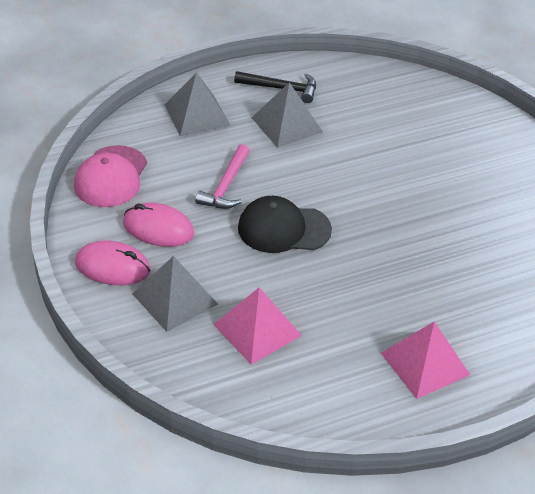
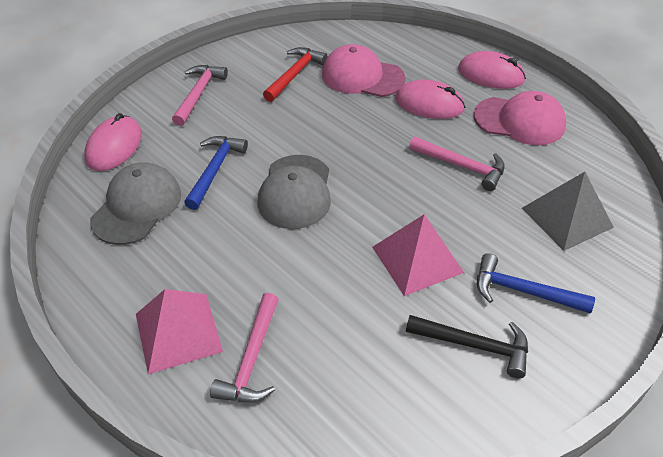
black cap: 1 -> 0
blue hammer: 0 -> 2
grey cap: 0 -> 2
grey pyramid: 3 -> 1
pink cap: 1 -> 2
pink hammer: 1 -> 3
pink mouse: 2 -> 3
red hammer: 0 -> 1

